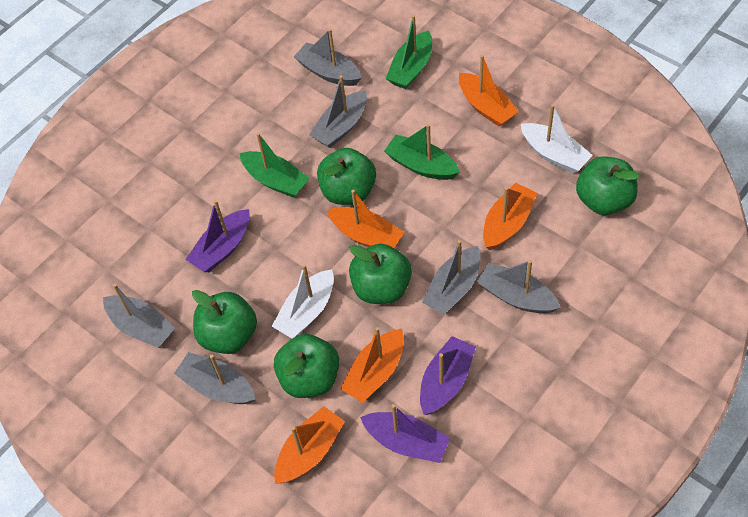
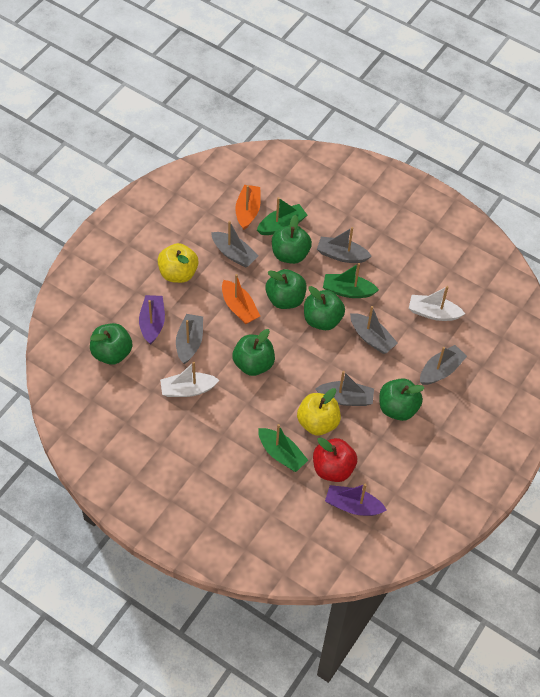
green apple: 5 -> 6
orange boat: 5 -> 2
purple boat: 3 -> 2
red apple: 0 -> 1
yellow apple: 0 -> 2

